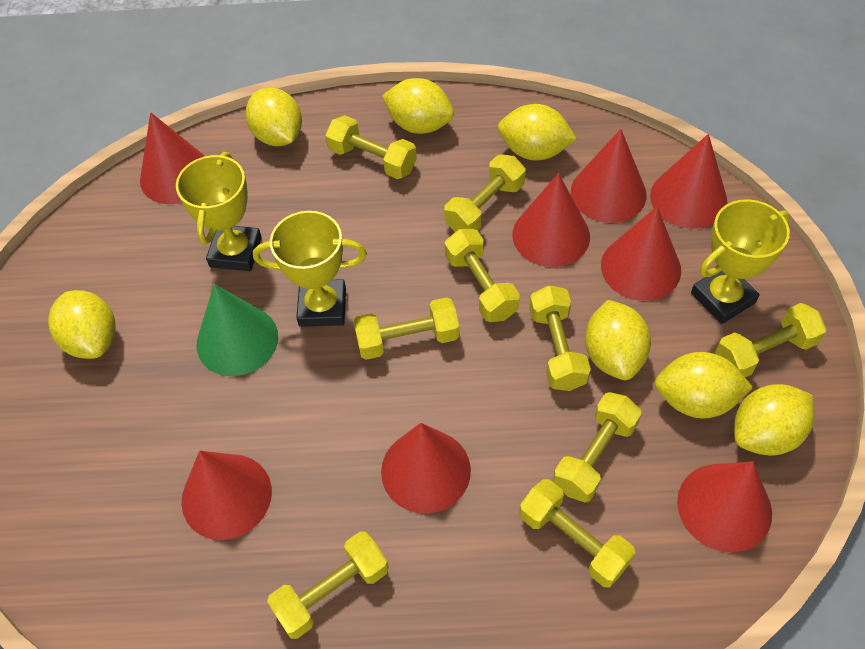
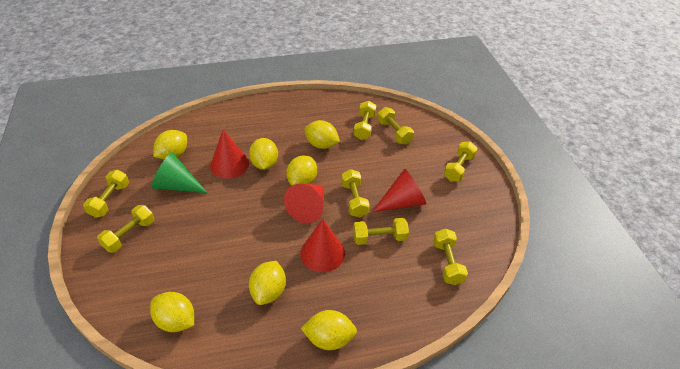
red cone: 8 -> 4
yellow dumbbell: 9 -> 8
yellow trophy: 3 -> 0

